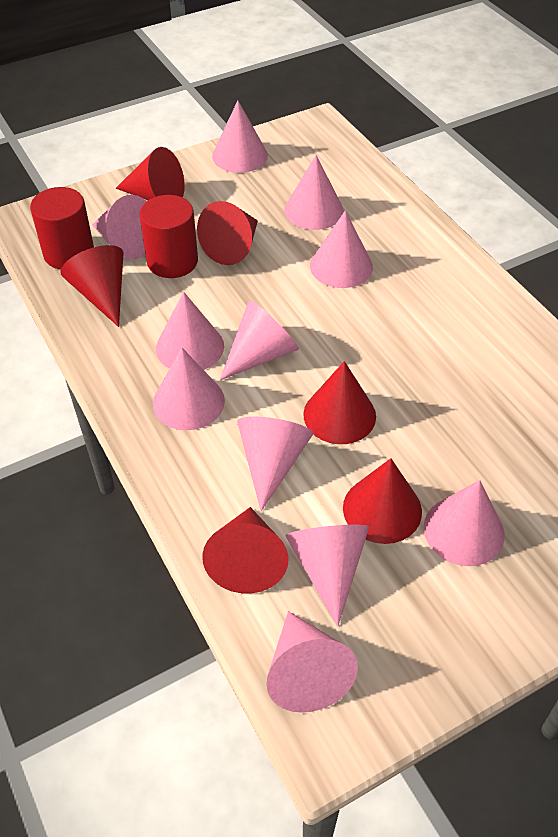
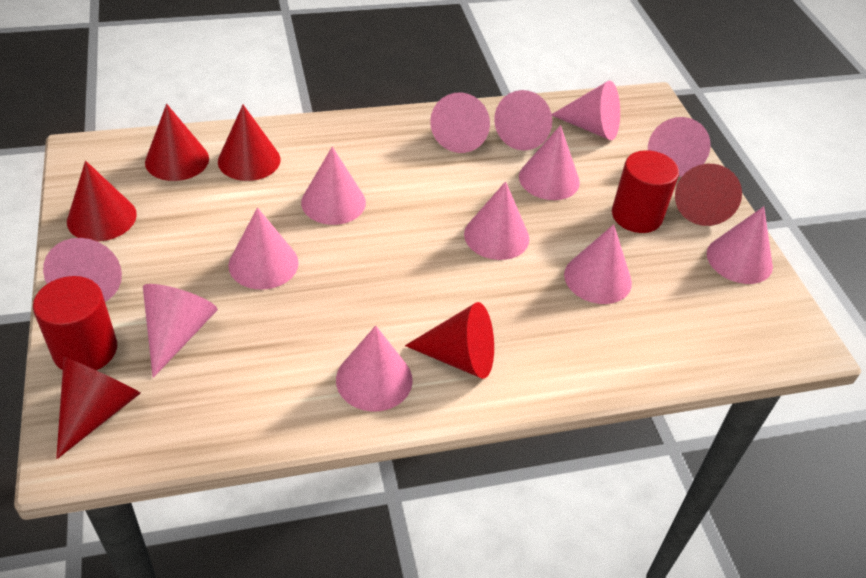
pink cone: 11 -> 13

